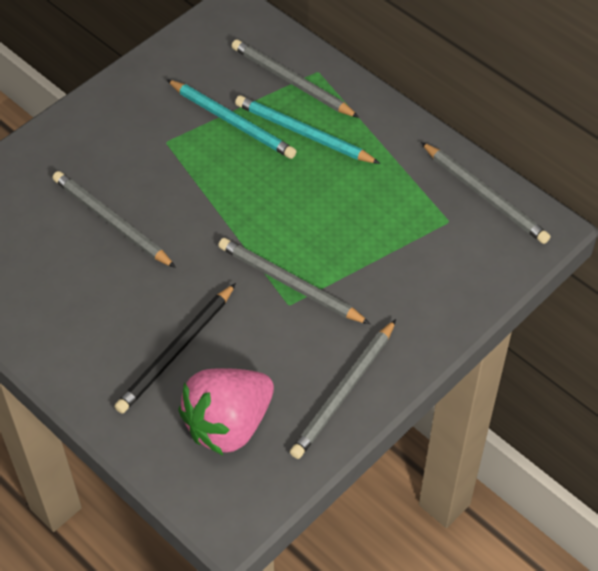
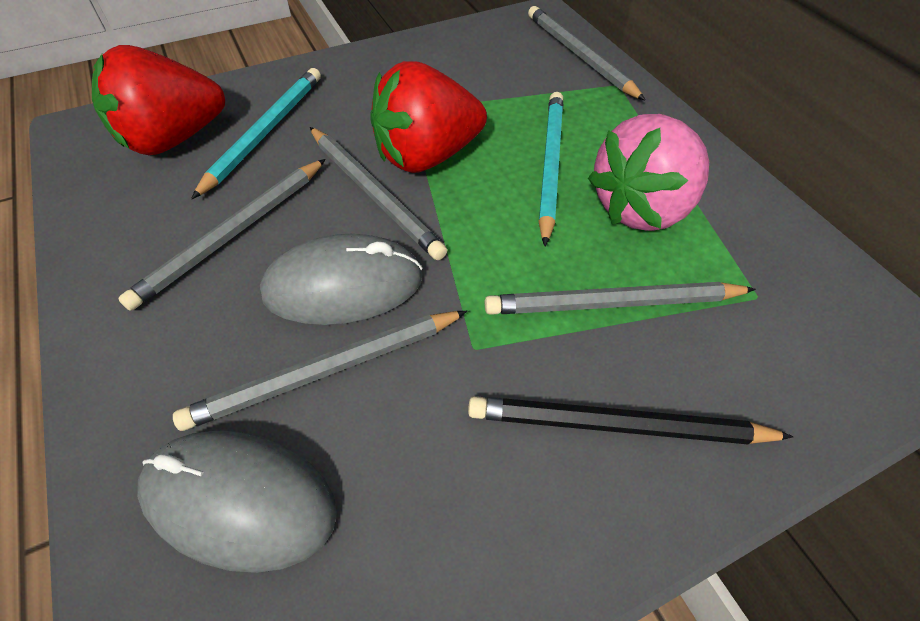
grey mouse: 0 -> 2
red strawberry: 0 -> 2

